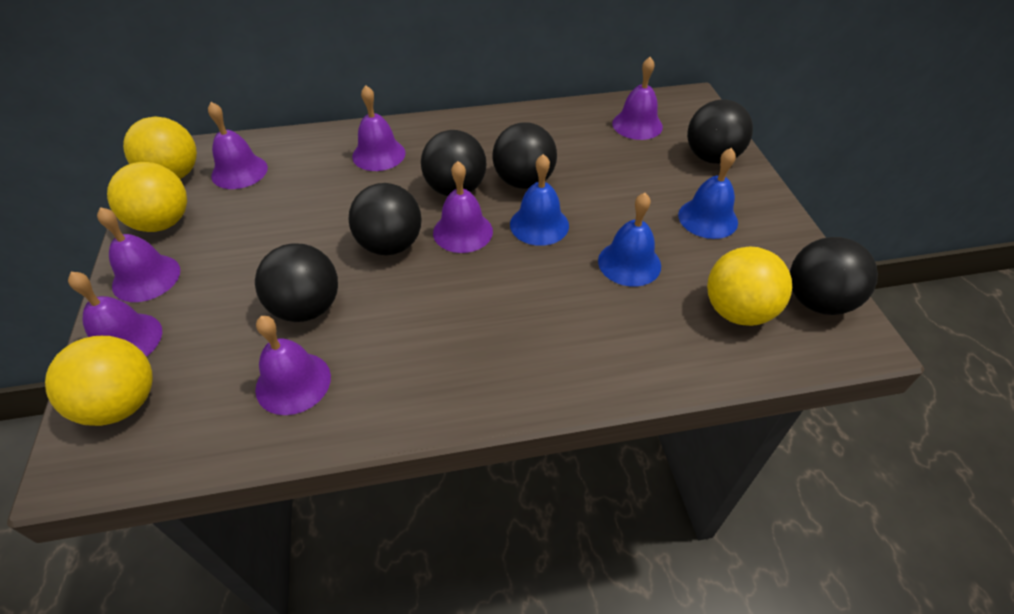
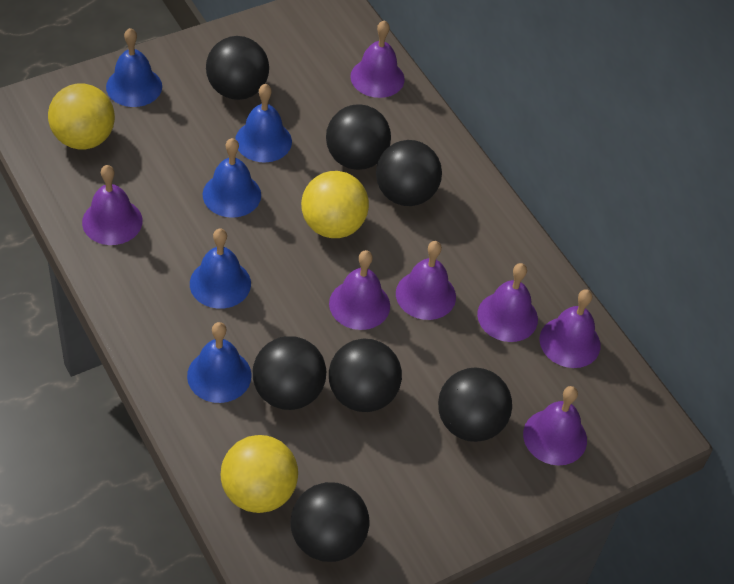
black ball: 6 -> 7
blue bell: 3 -> 5
yellow ball: 4 -> 3

